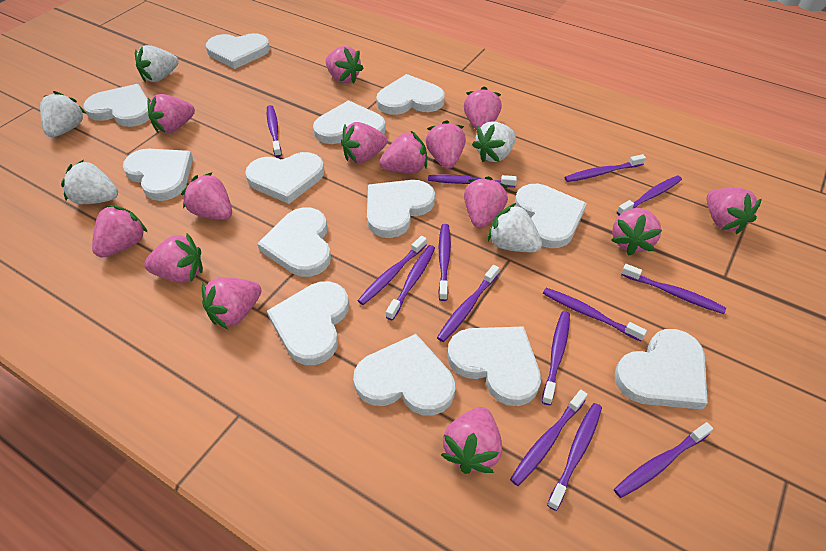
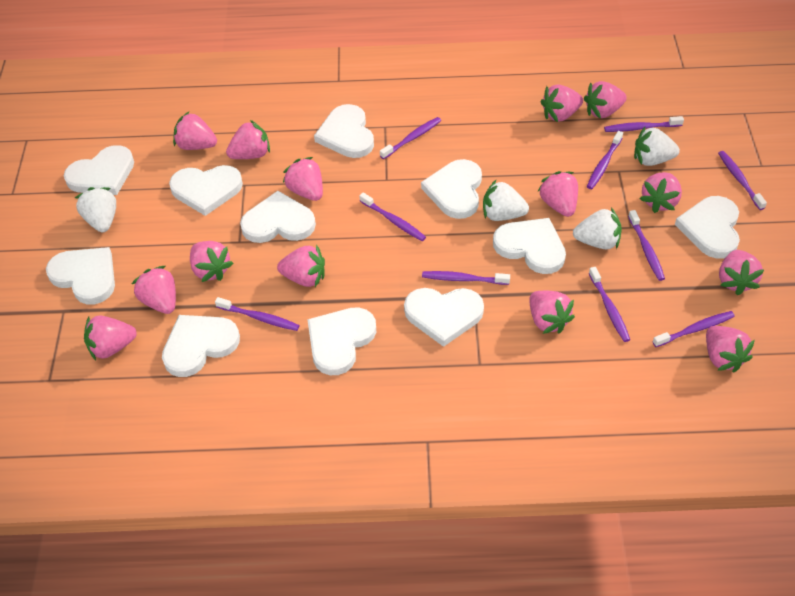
purple toothbrush: 14 -> 10
white heart: 13 -> 11
white strawberry: 5 -> 4

